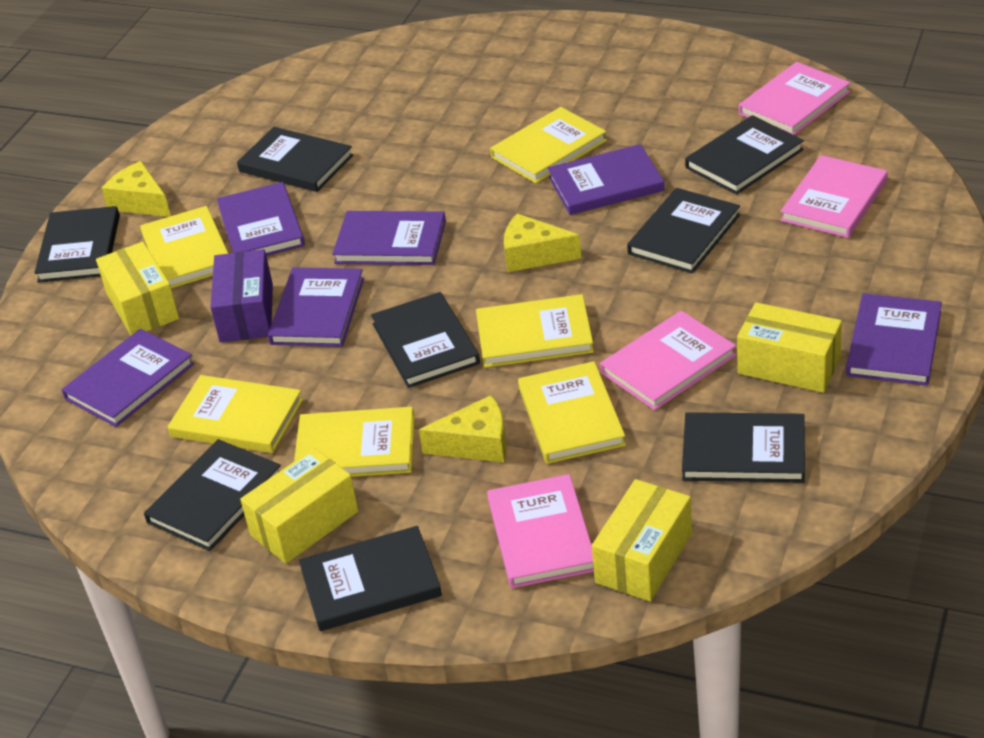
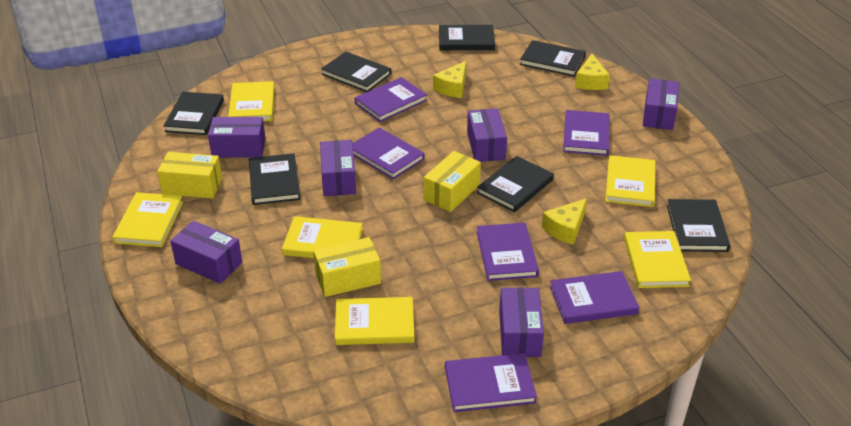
black book: 8 -> 7
pink book: 4 -> 0
purple box: 1 -> 6
yellow box: 4 -> 3

